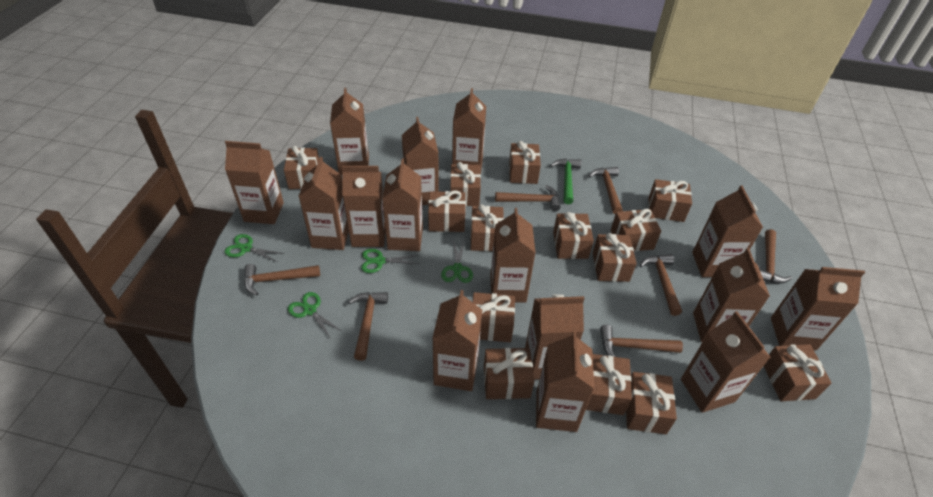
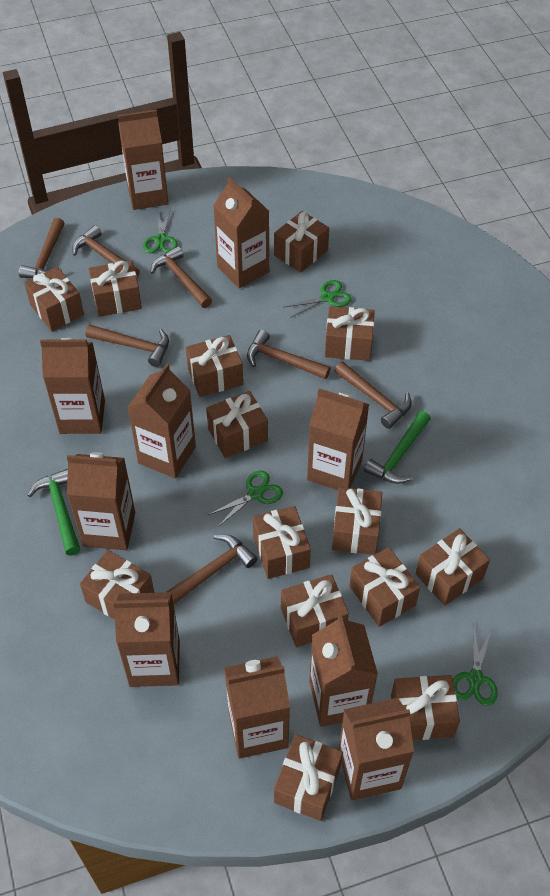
brown carton: 15 -> 10
green hammer: 1 -> 2

